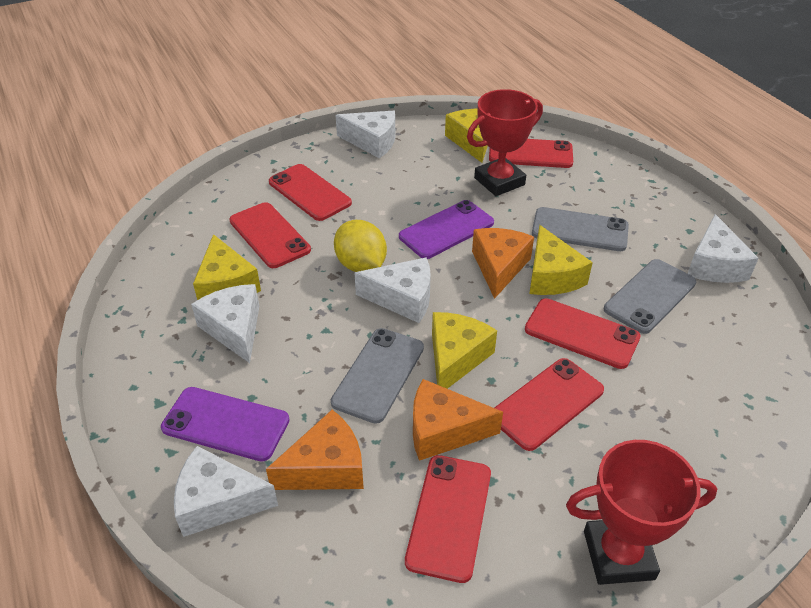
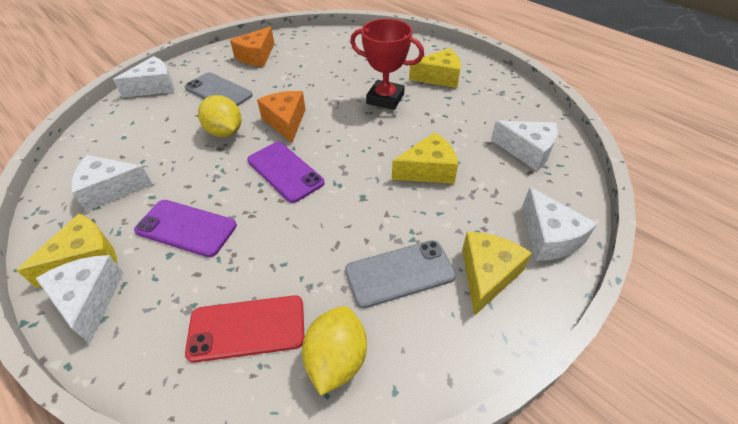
grey phone: 3 -> 2
orange cheese: 3 -> 2
red phone: 6 -> 1
red trophy: 2 -> 1
yellow lemon: 1 -> 2

